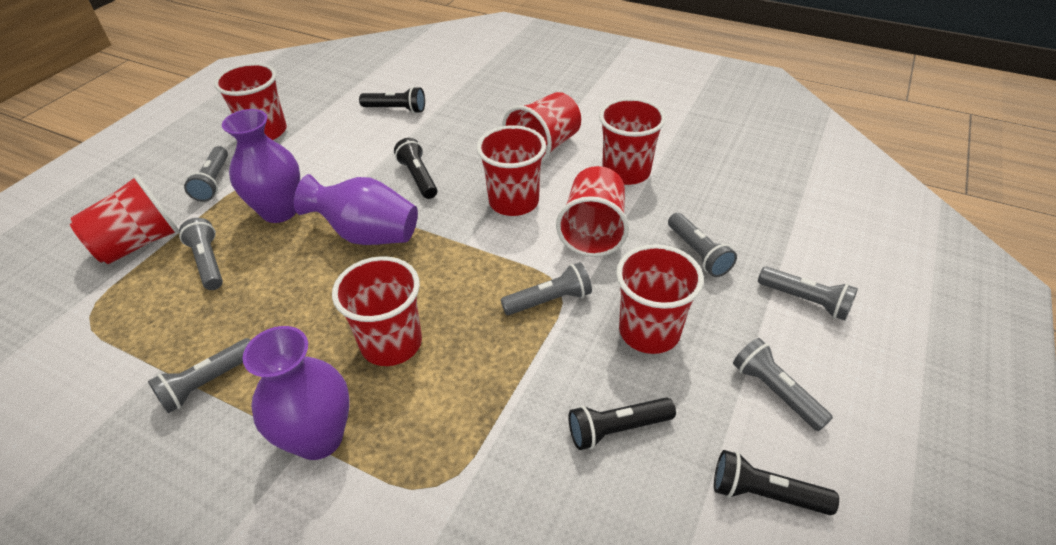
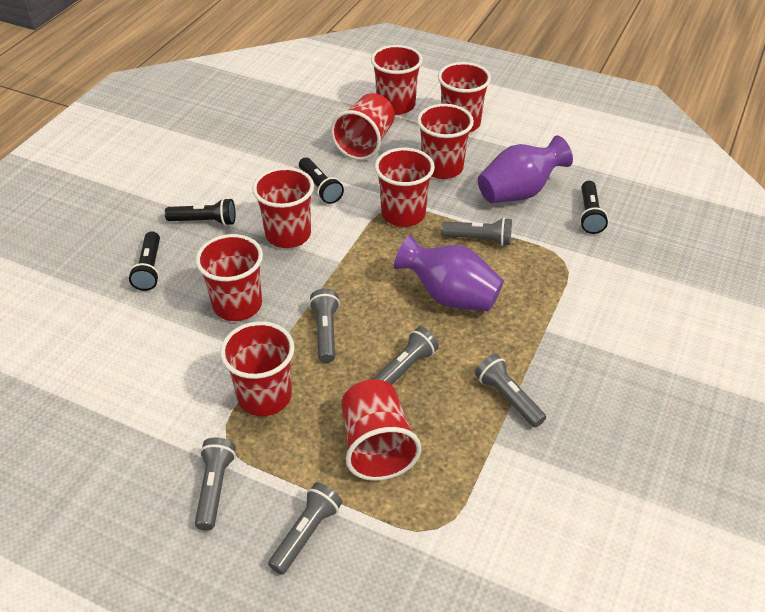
grey flashlight: 7 -> 6
purple vase: 3 -> 2
red cup: 8 -> 9

